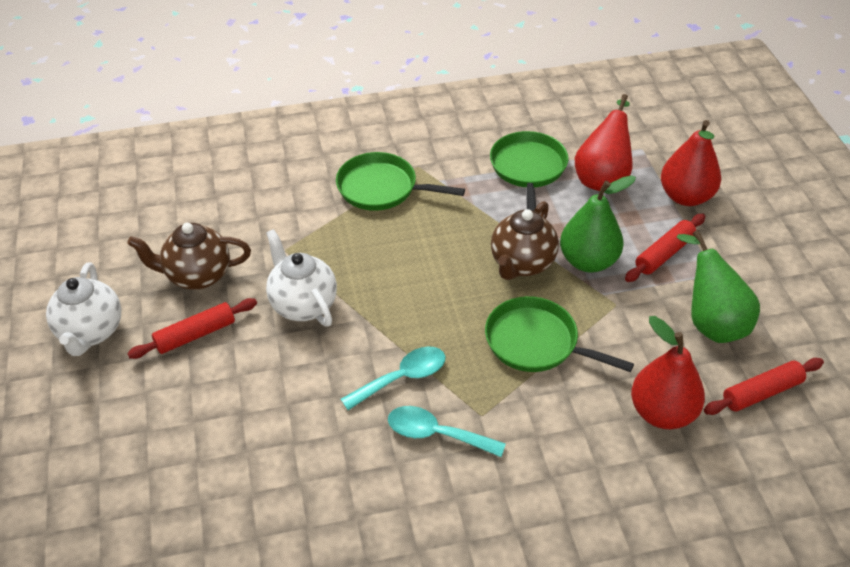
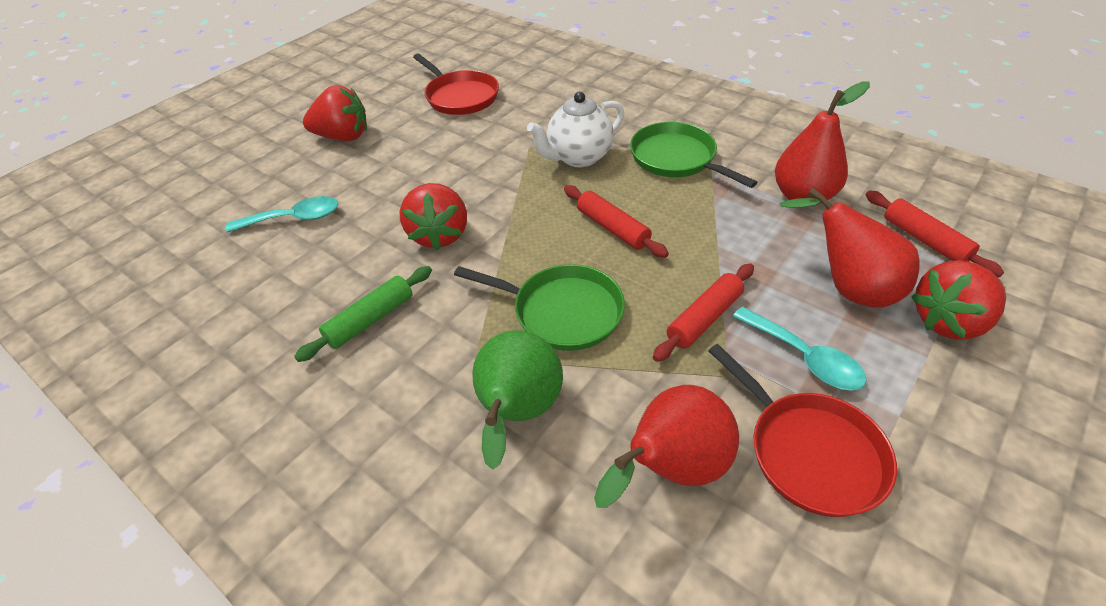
brown teapot: 2 -> 0
green pan: 3 -> 2
green pear: 2 -> 1
green rolling pin: 0 -> 1
red pan: 0 -> 2
red strawberry: 0 -> 3
white teapot: 2 -> 1

